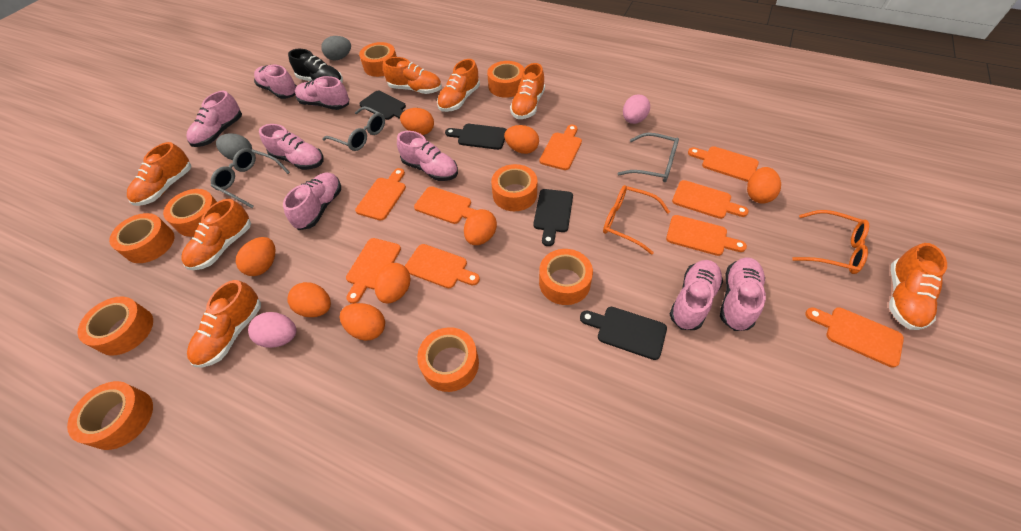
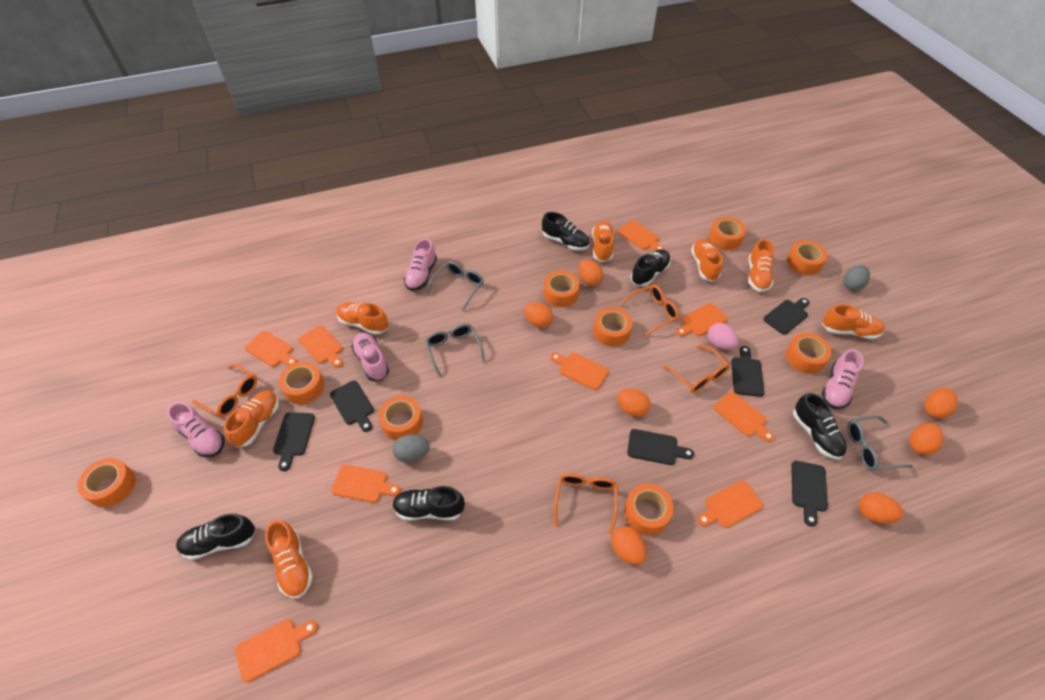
black cutting board: 4 -> 6
black shoe: 1 -> 5
orange egg: 8 -> 7
orange glasses: 2 -> 4
pink egg: 2 -> 1
pink shoe: 8 -> 4

